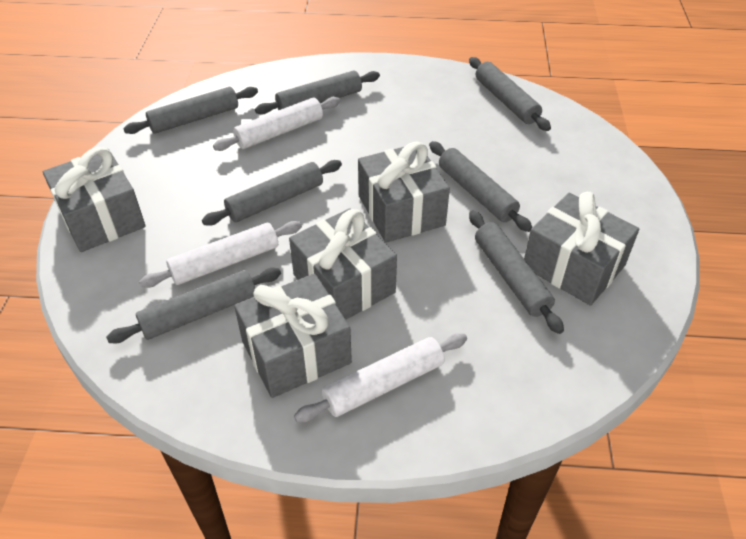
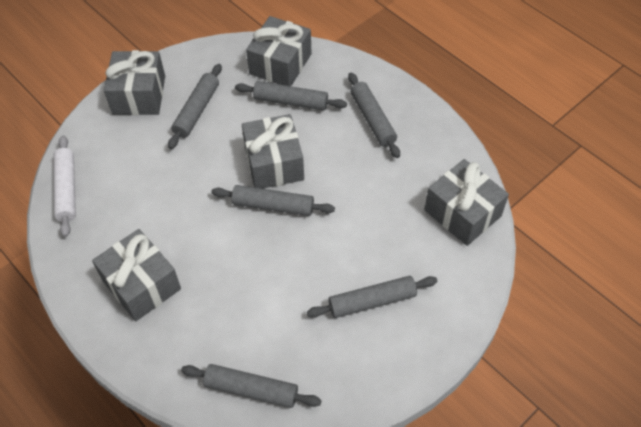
grey rolling pin: 7 -> 6
white rolling pin: 3 -> 1

